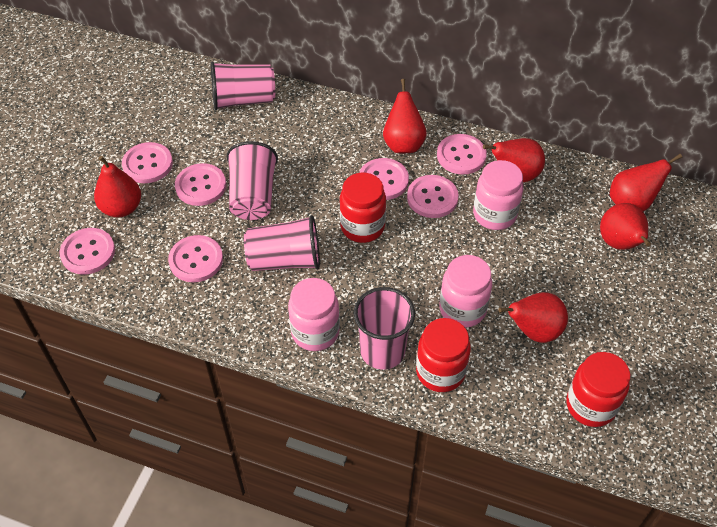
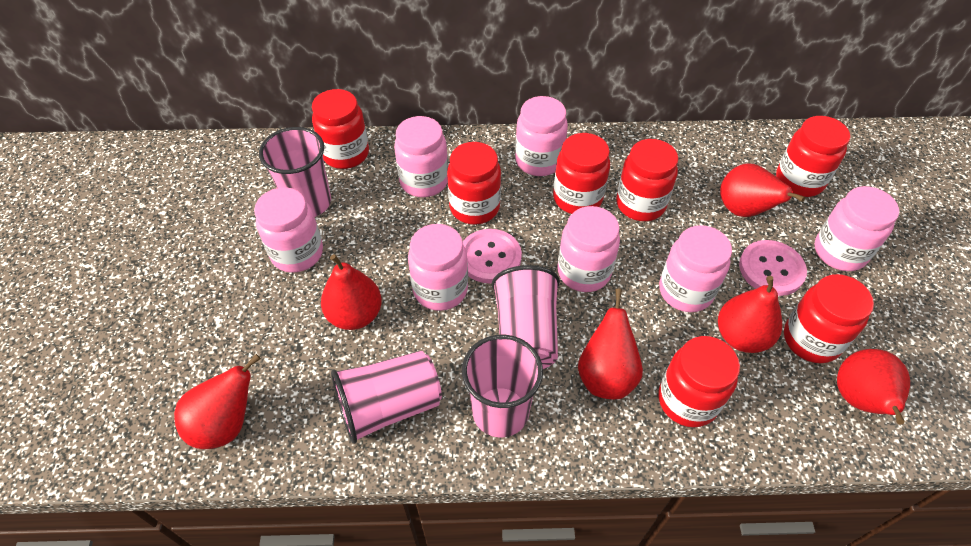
pink button: 7 -> 2
pink jar: 3 -> 7
red jar: 3 -> 7

